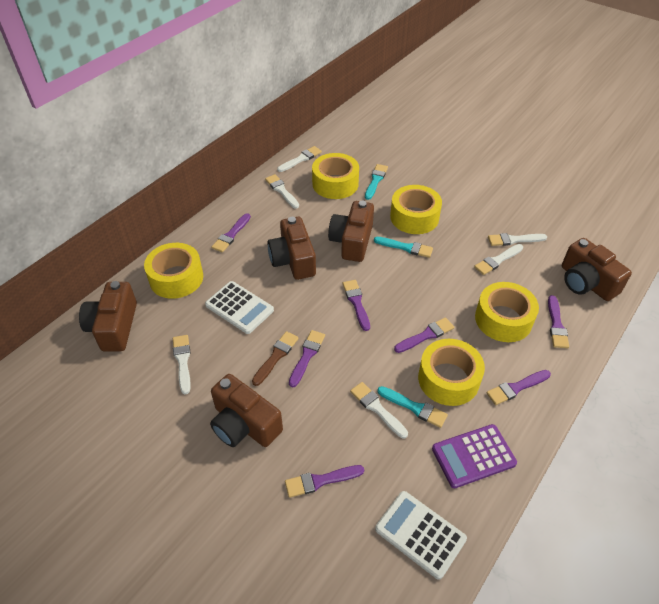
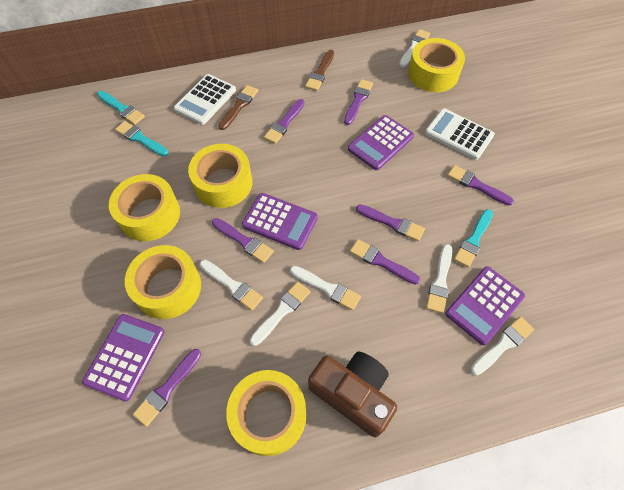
brown brush: 1 -> 2
brown camera: 5 -> 1
purple calculator: 1 -> 4

